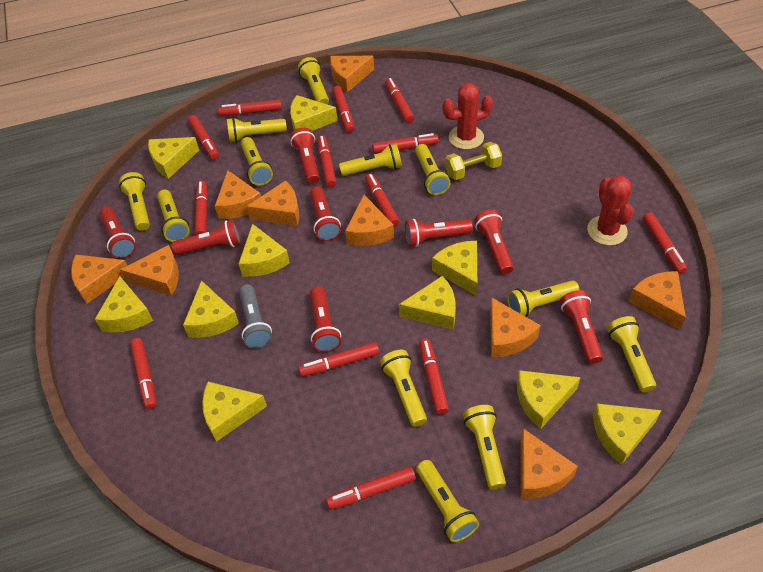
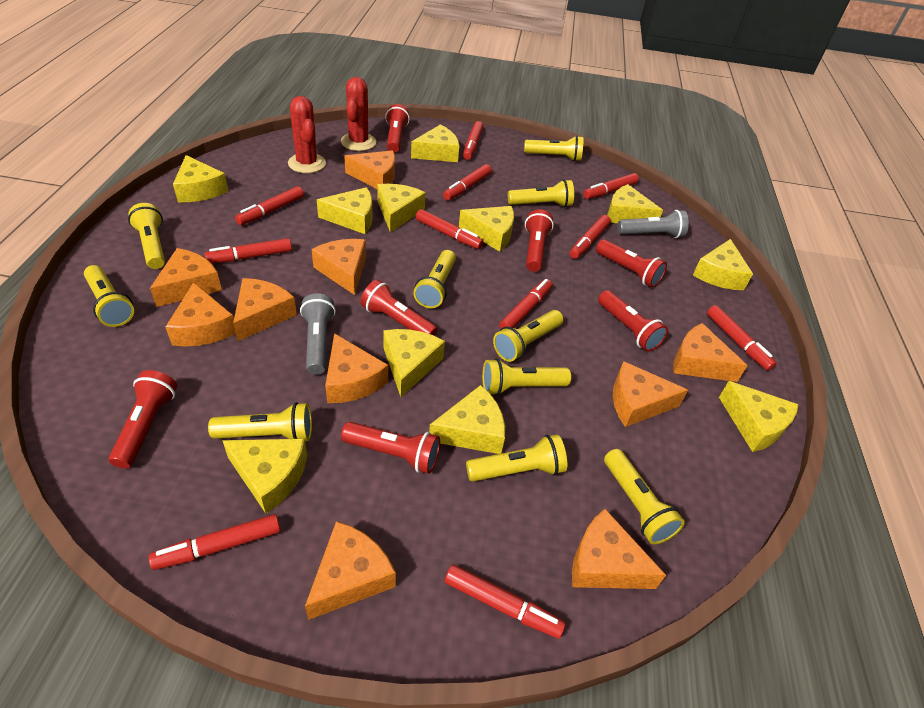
grey flashlight: 1 -> 2
orange cheese: 9 -> 10
red flashlight: 8 -> 7
red marker: 13 -> 11
yellow cheese: 10 -> 11
yellow dumbbell: 1 -> 0
yellow flashlight: 12 -> 10

